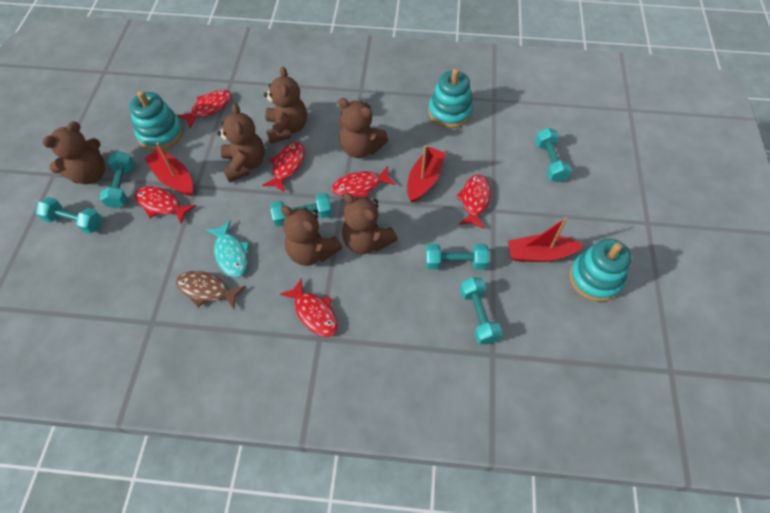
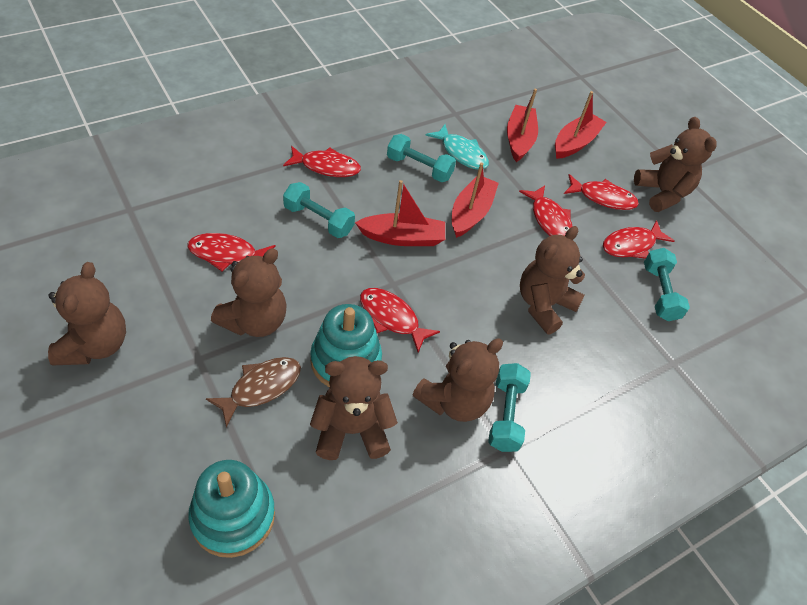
red boat: 3 -> 4
turquoise dumbbell: 6 -> 4
turquoise stacking toy: 3 -> 2

